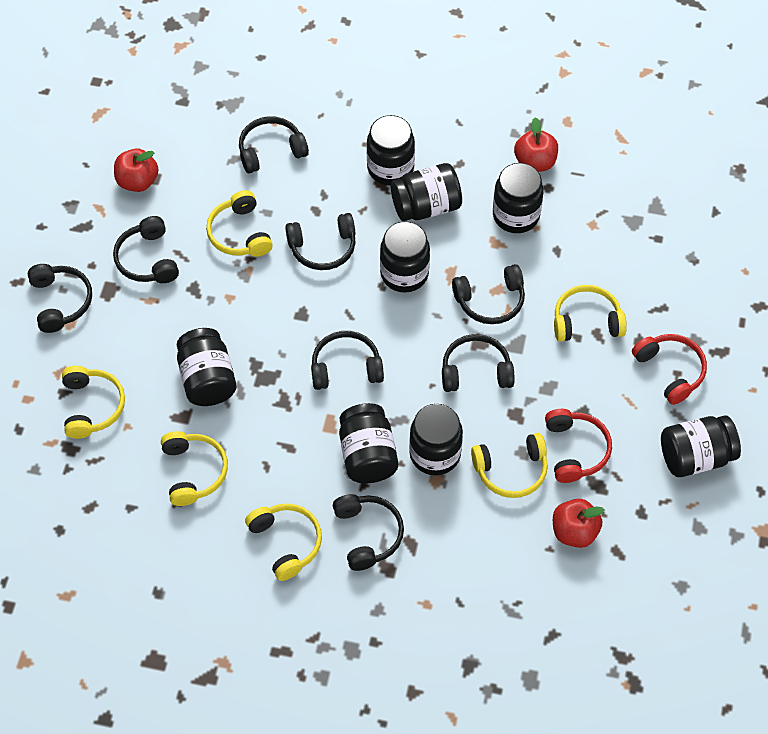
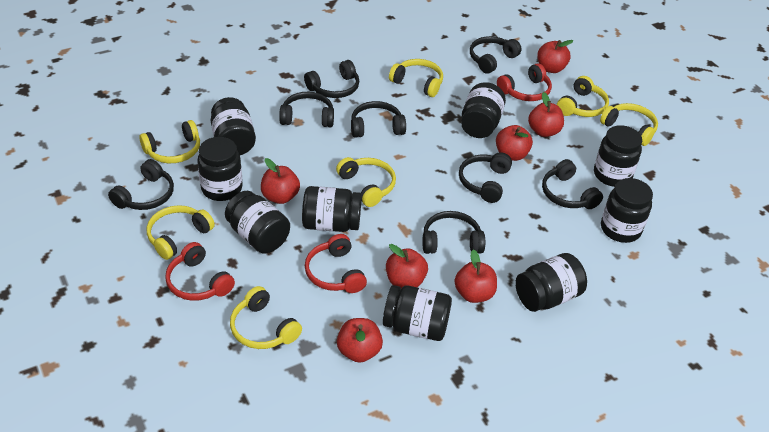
black jar: 8 -> 9
red apple: 3 -> 7
red headphones: 2 -> 3
yellow headphones: 6 -> 7

